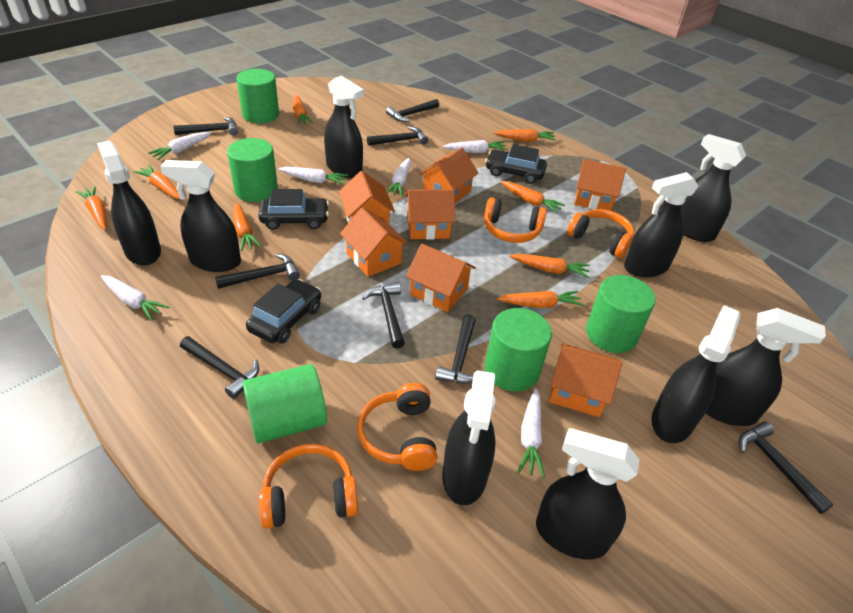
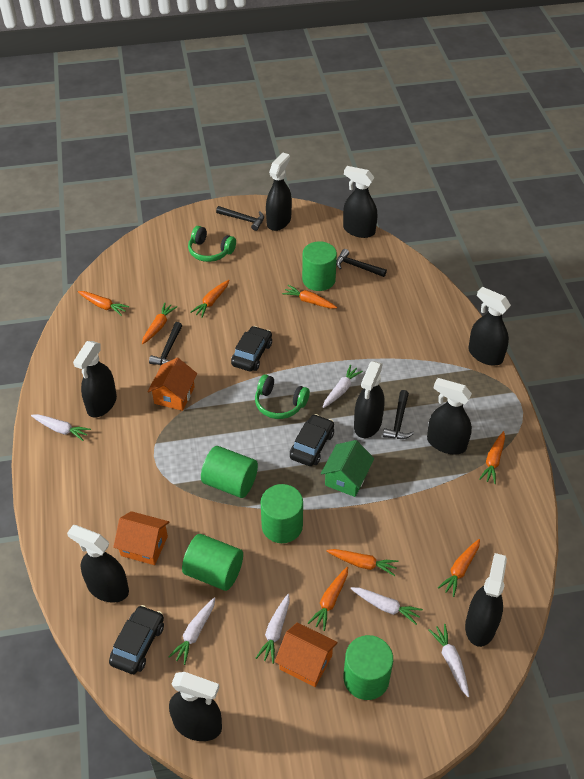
black hammer: 8 -> 4
green headphones: 0 -> 2
green house: 0 -> 1
orange headphones: 4 -> 0
orange house: 7 -> 3

